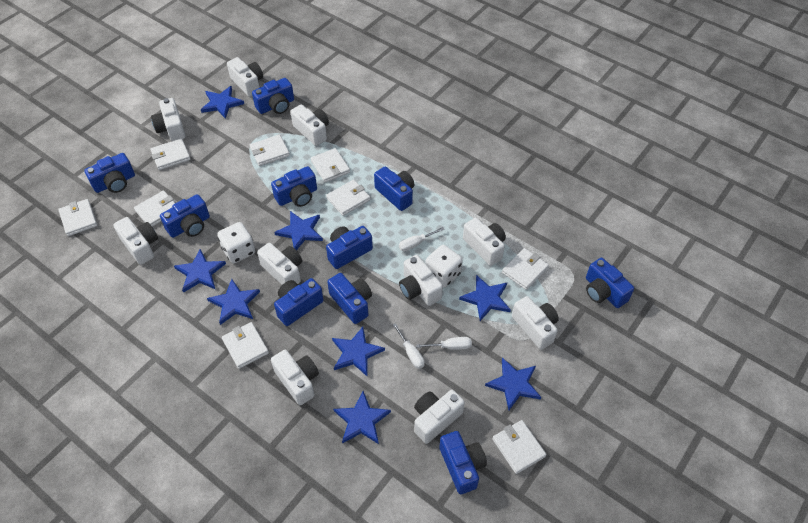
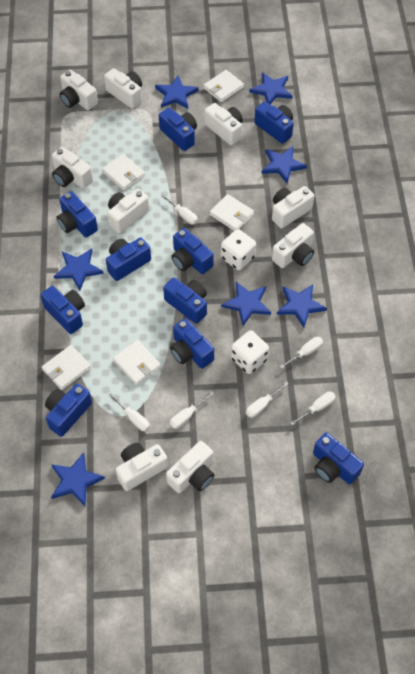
blue star: 8 -> 7
white camera: 10 -> 9
white screwdriver: 3 -> 6
white wallet: 9 -> 5

